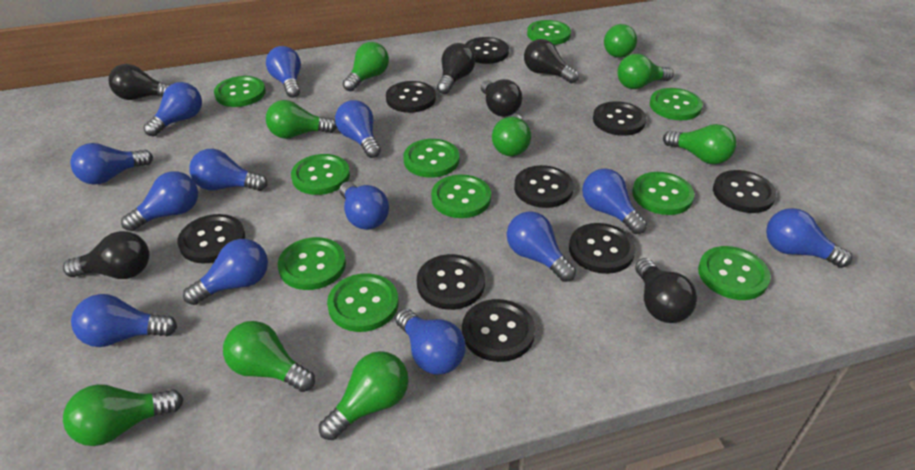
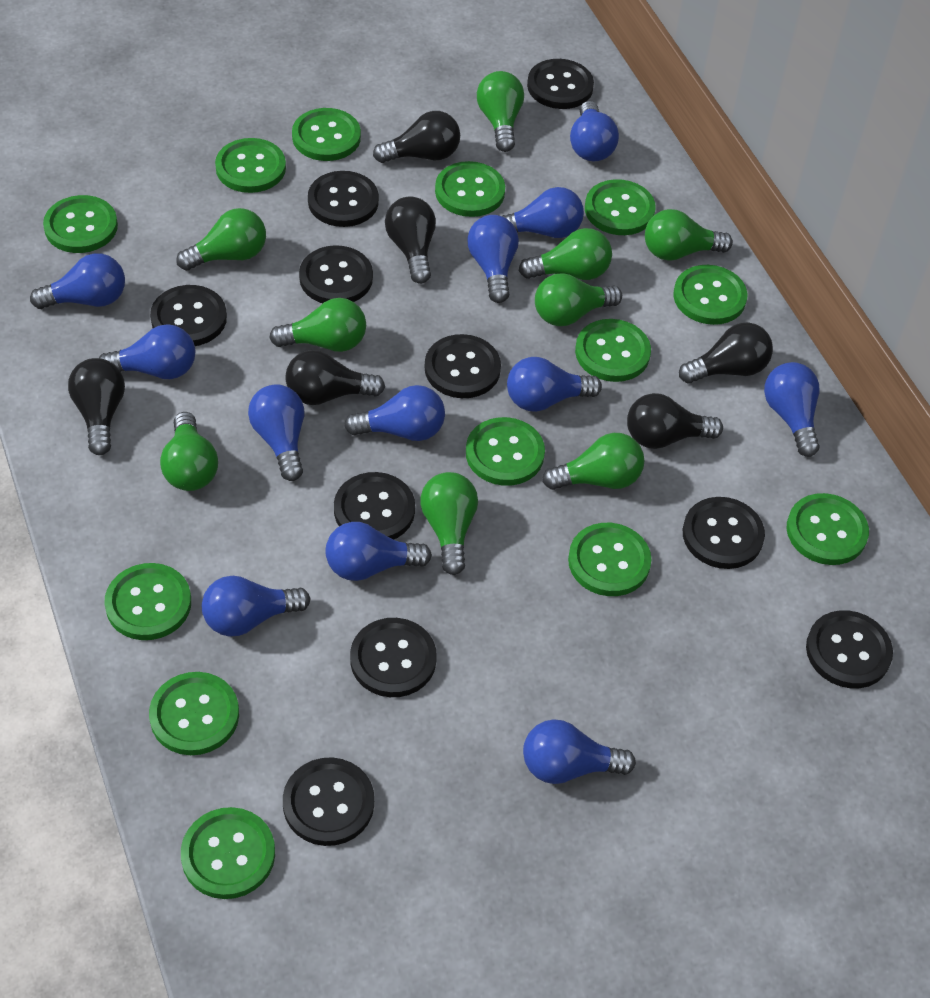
black button: 9 -> 10
blue light bulb: 13 -> 12
green button: 10 -> 13

